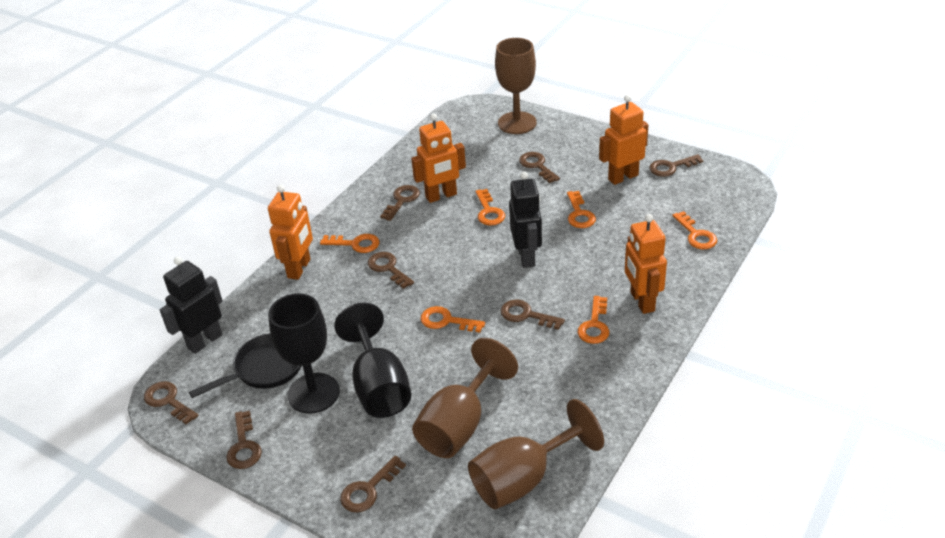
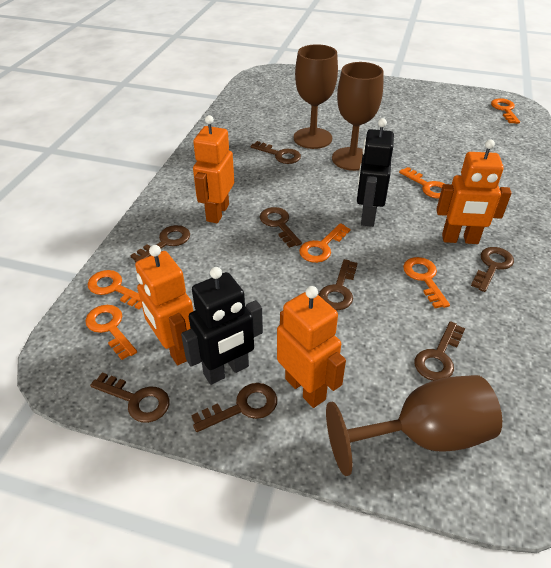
black goblet: 2 -> 0
black pan: 1 -> 0

